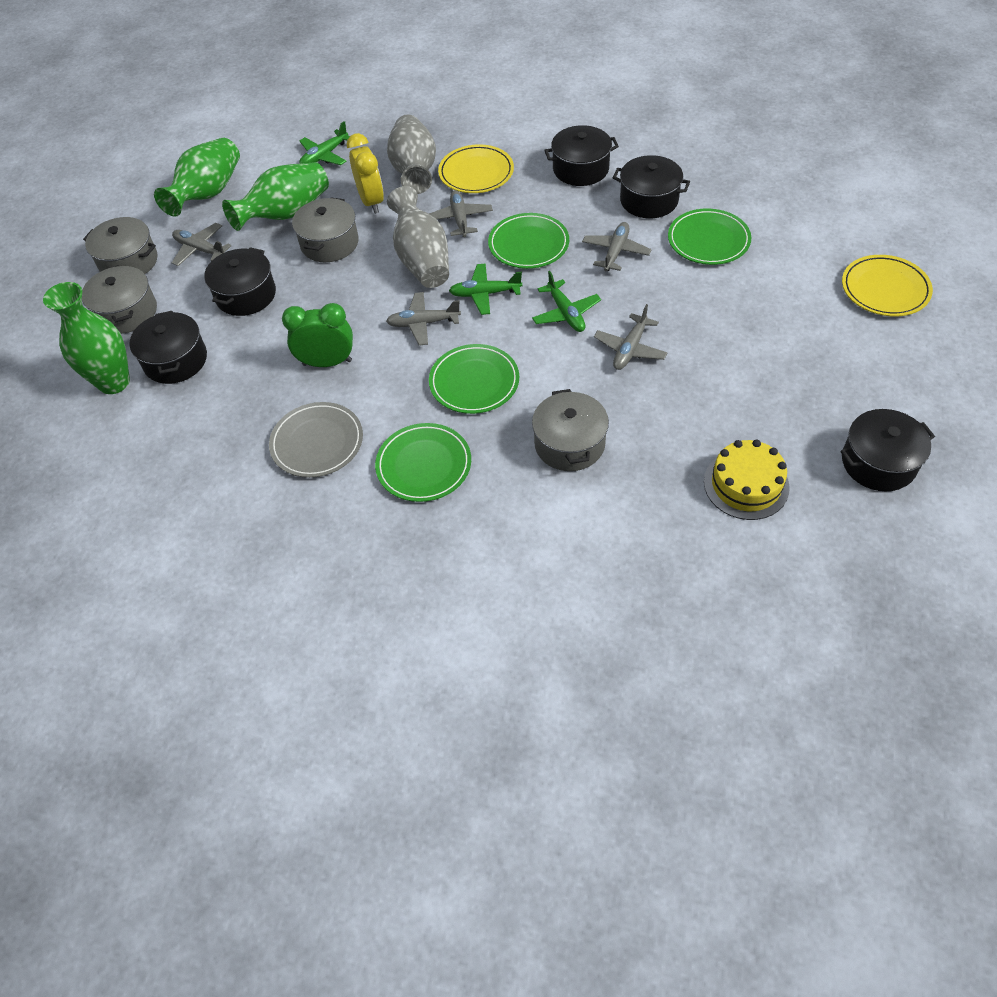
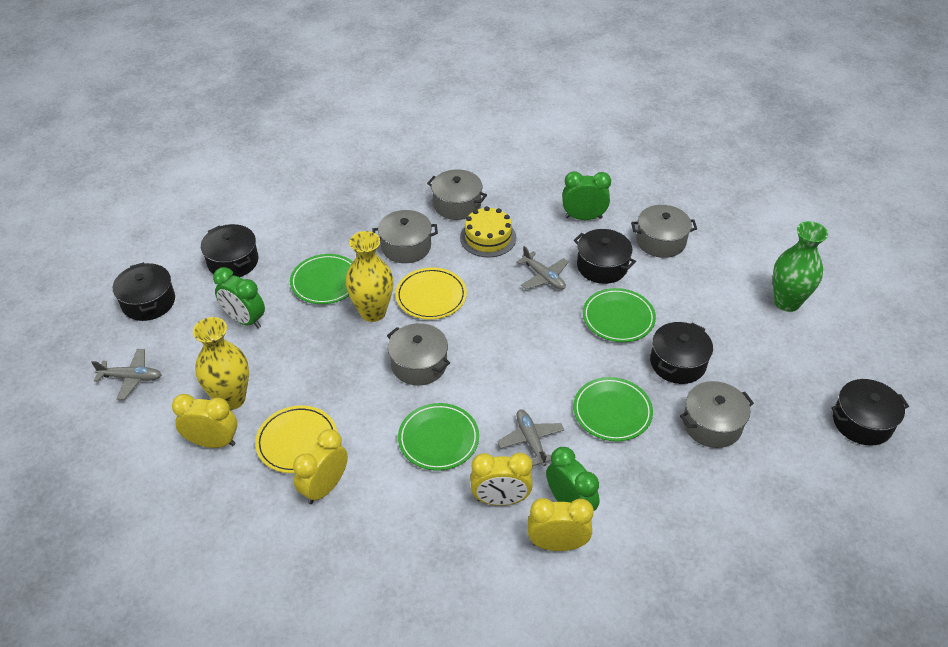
green clock: 1 -> 3
green plane: 3 -> 0
green vase: 3 -> 1
grey plane: 5 -> 3
grey plate: 1 -> 0
grey pot: 4 -> 5
grey vase: 2 -> 0
yellow clock: 1 -> 4
yellow vase: 0 -> 2

